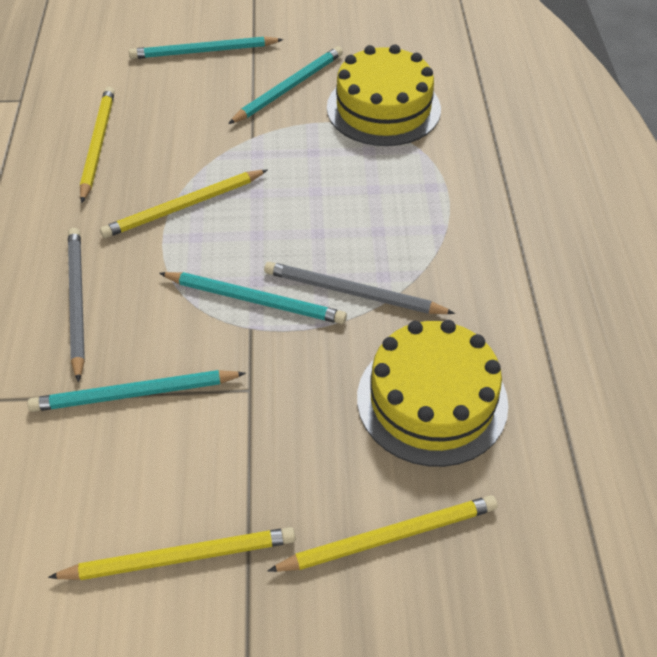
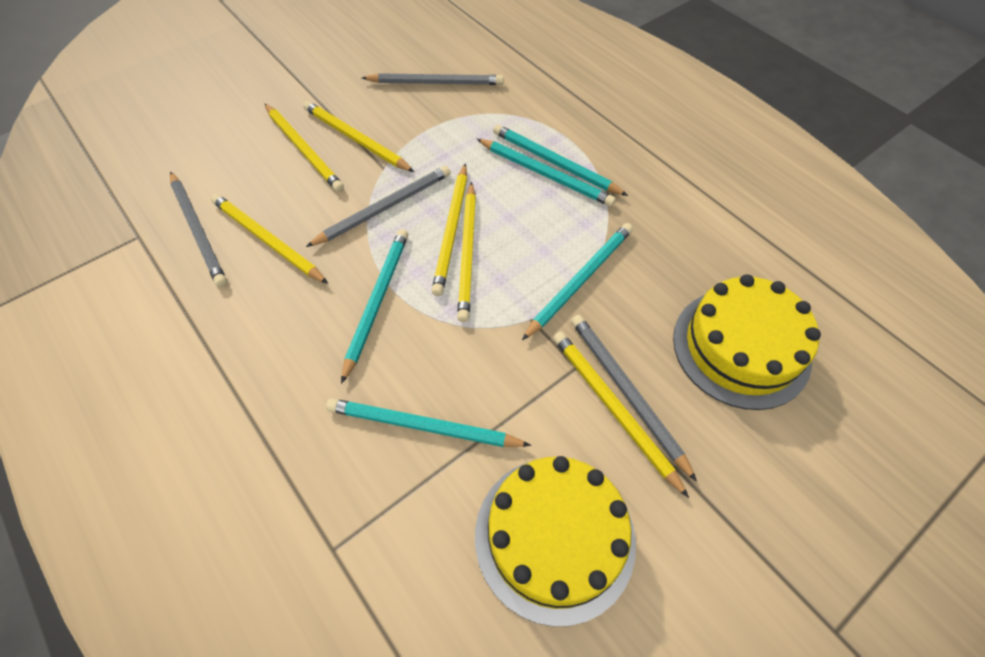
grey pencil: 2 -> 4
turquoise pencil: 4 -> 5
yellow pencil: 4 -> 6

